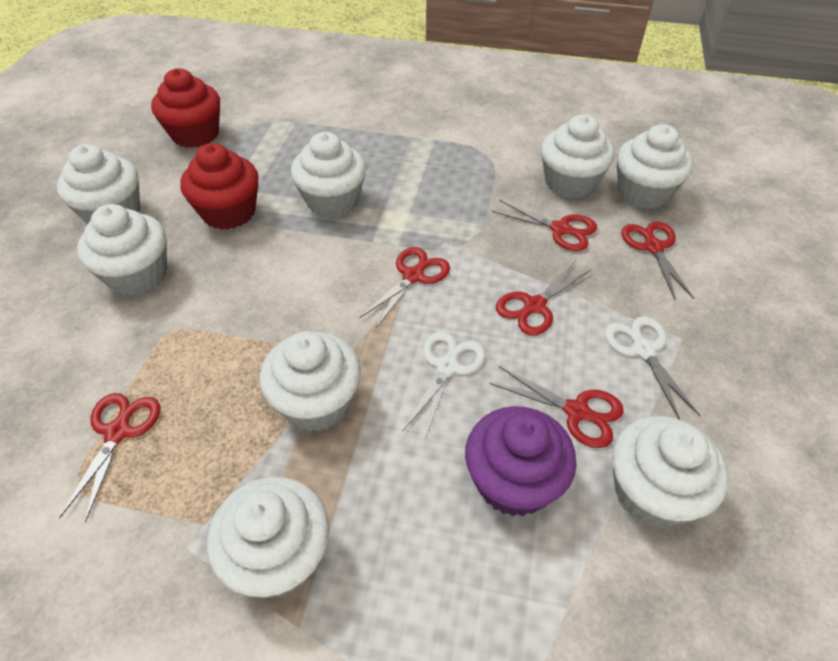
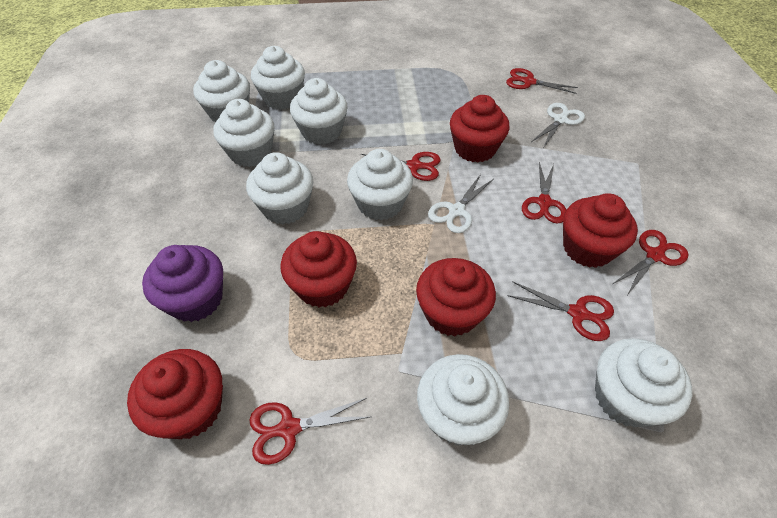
red cupcake: 2 -> 5

